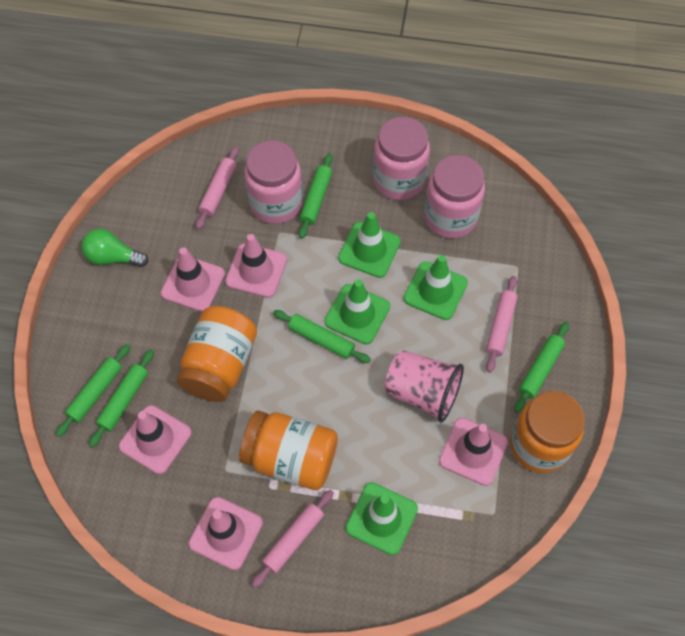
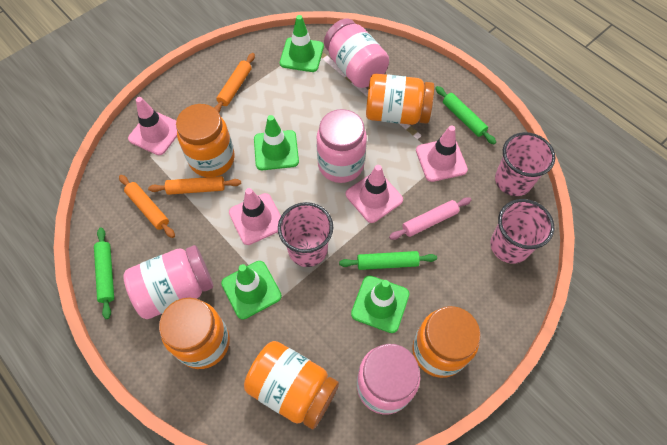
green light bulb: 1 -> 0
green rolling pin: 5 -> 3
orange jar: 3 -> 5
orange rolling pin: 0 -> 3
pink cup: 1 -> 3
pink jar: 3 -> 4
pink rolling pin: 3 -> 1
pink traffic cone: 5 -> 4

